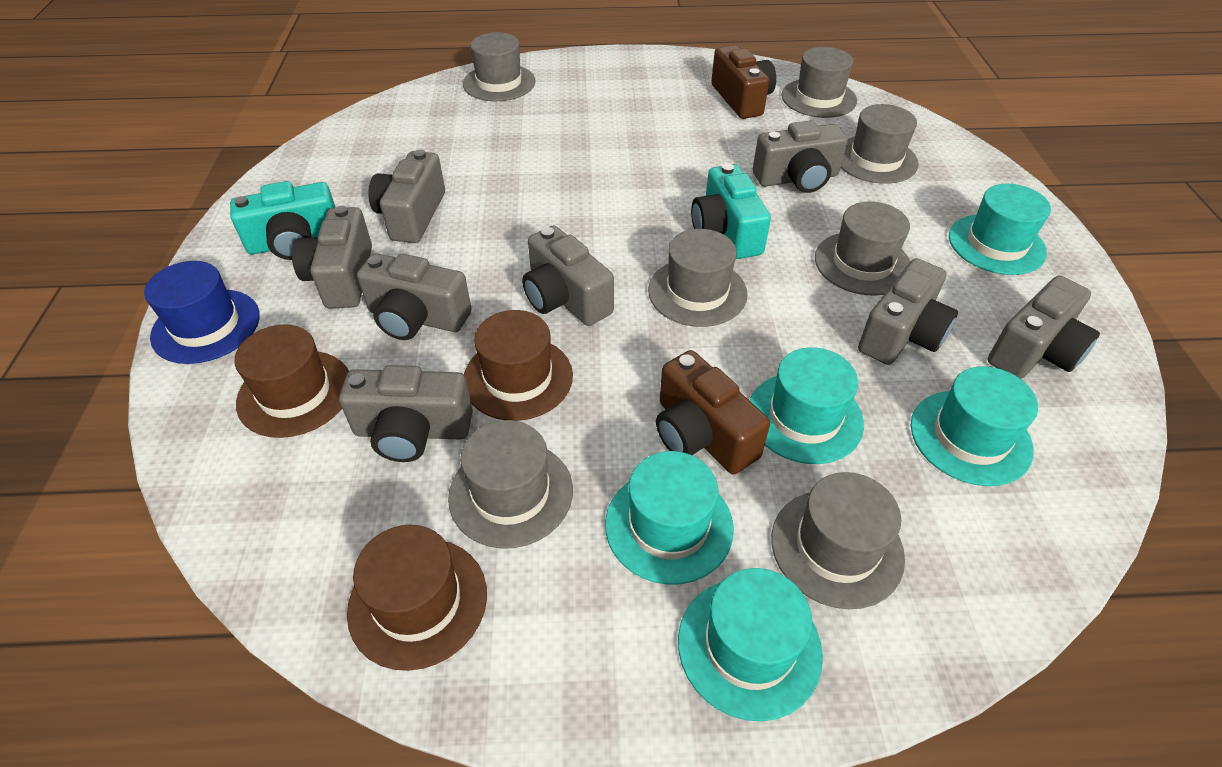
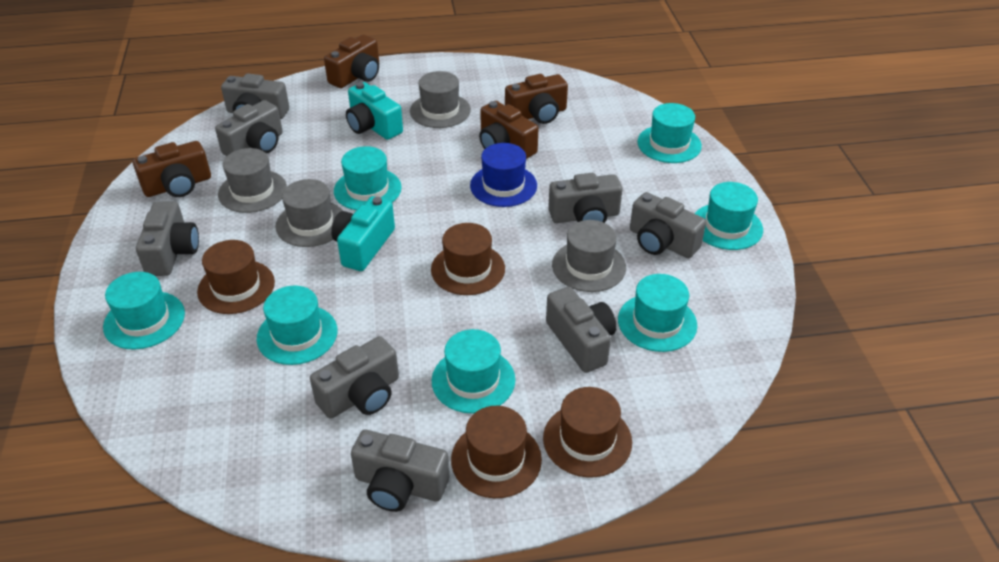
brown camera: 2 -> 4
brown hat: 3 -> 4
grey hat: 7 -> 4
turquoise hat: 5 -> 7

